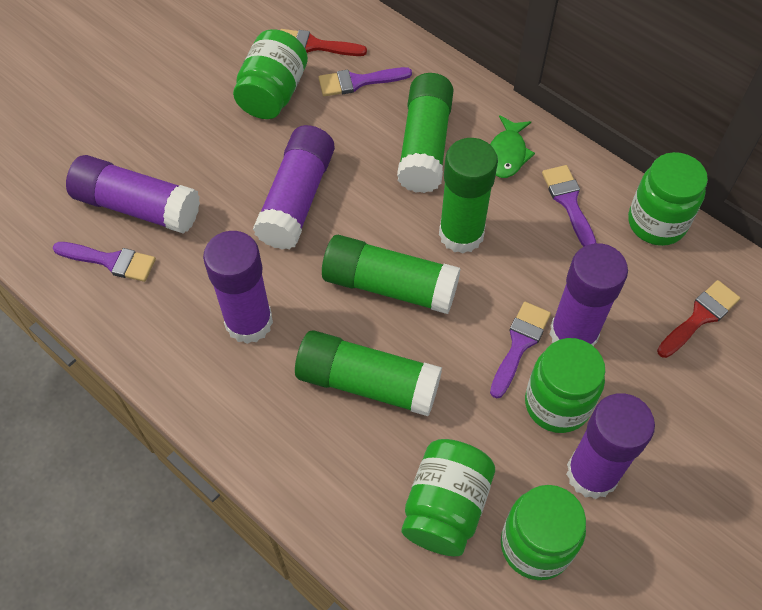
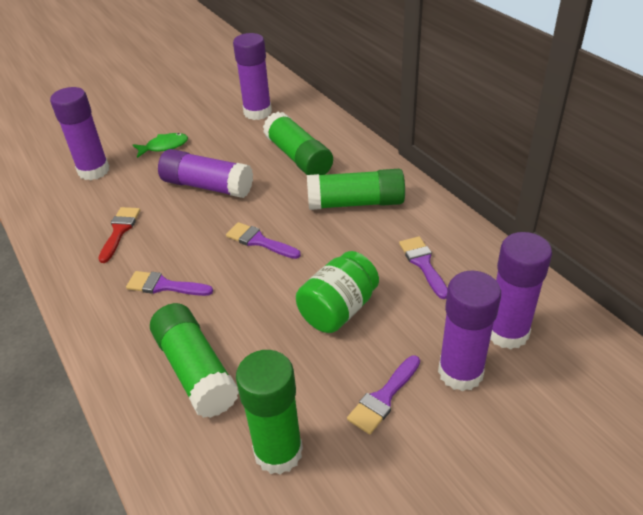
green jar: 5 -> 1
red brush: 2 -> 1

